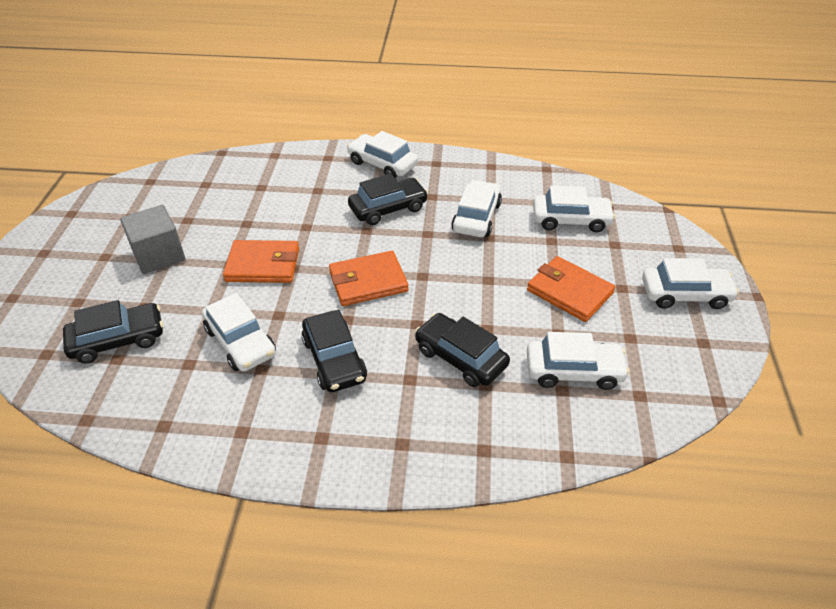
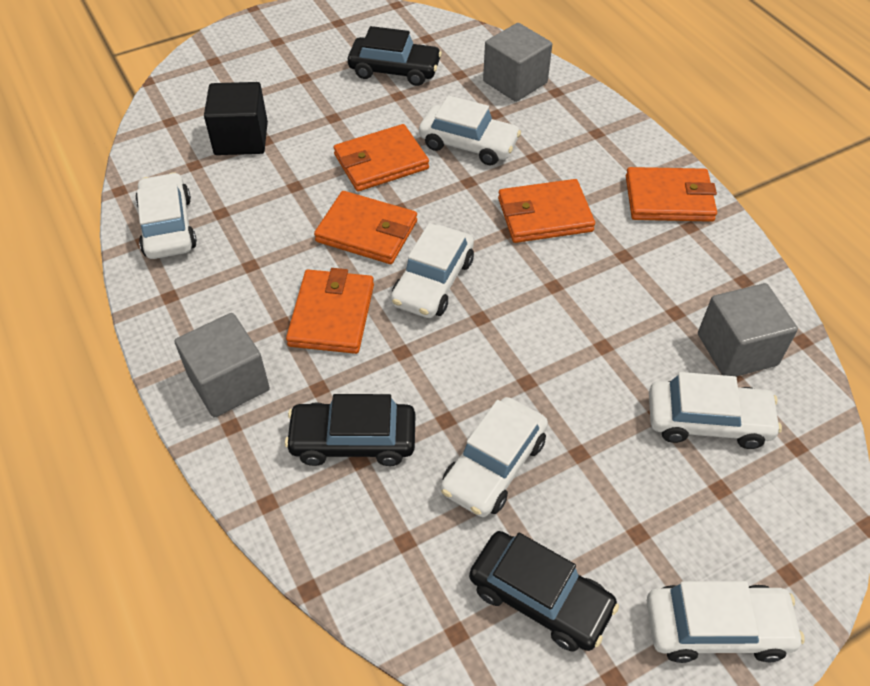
black car: 4 -> 3
black cube: 0 -> 1
grey cube: 1 -> 3
orange wallet: 3 -> 5

